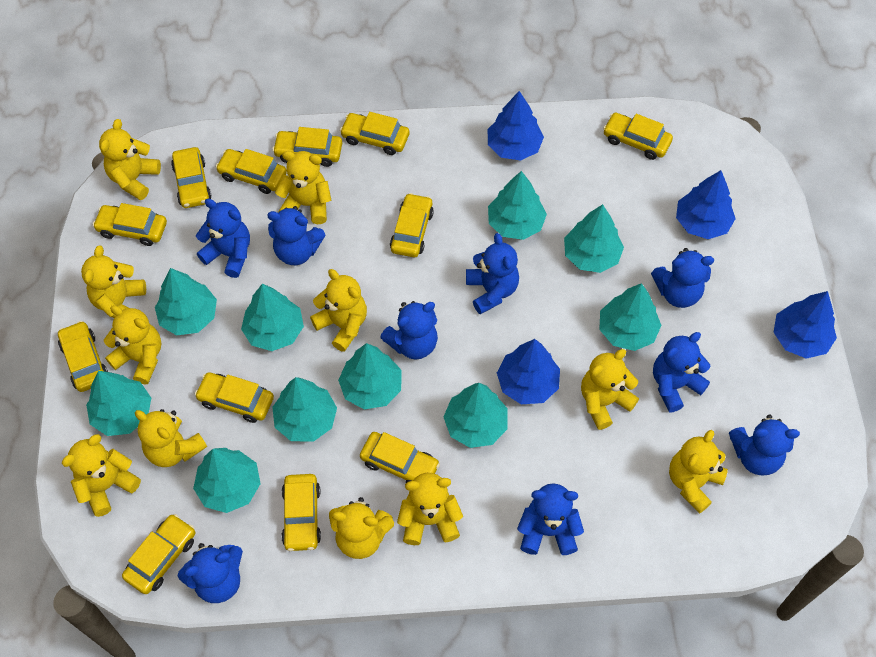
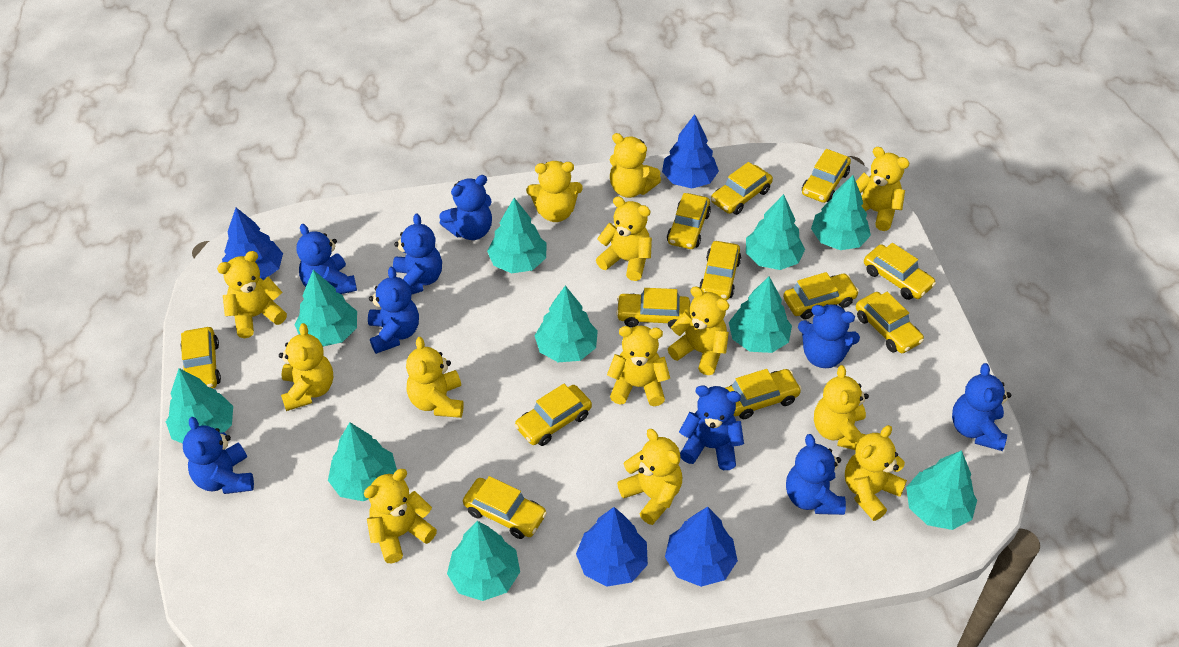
yellow teddy bear: 11 -> 13

